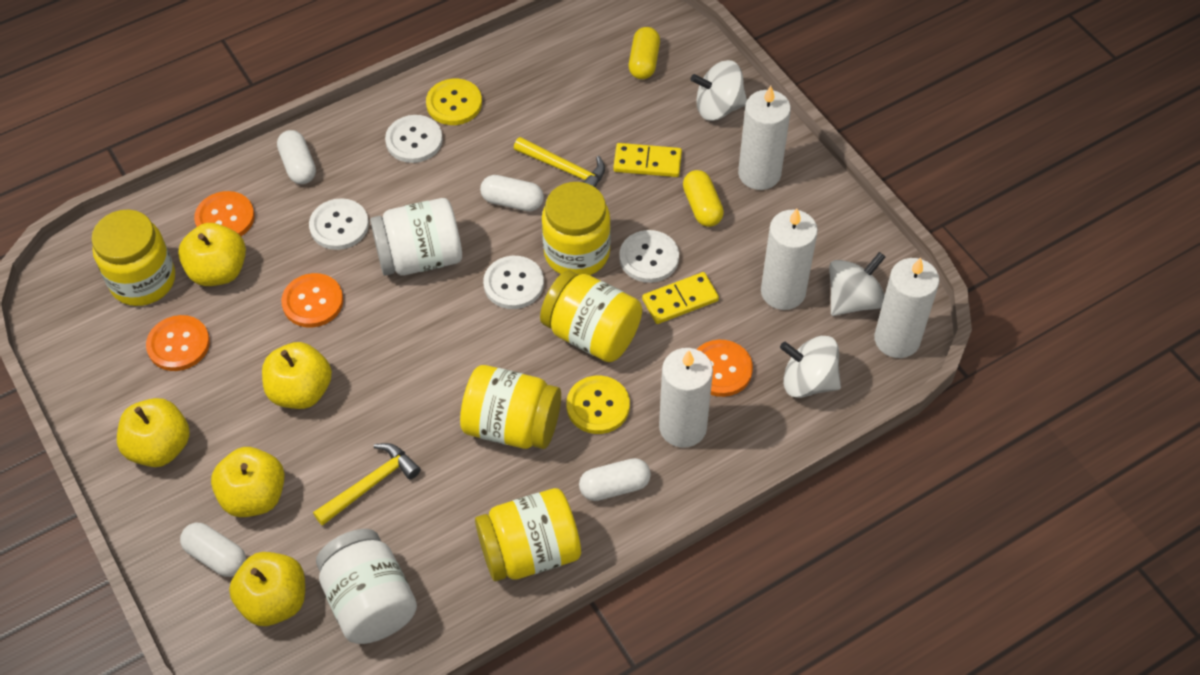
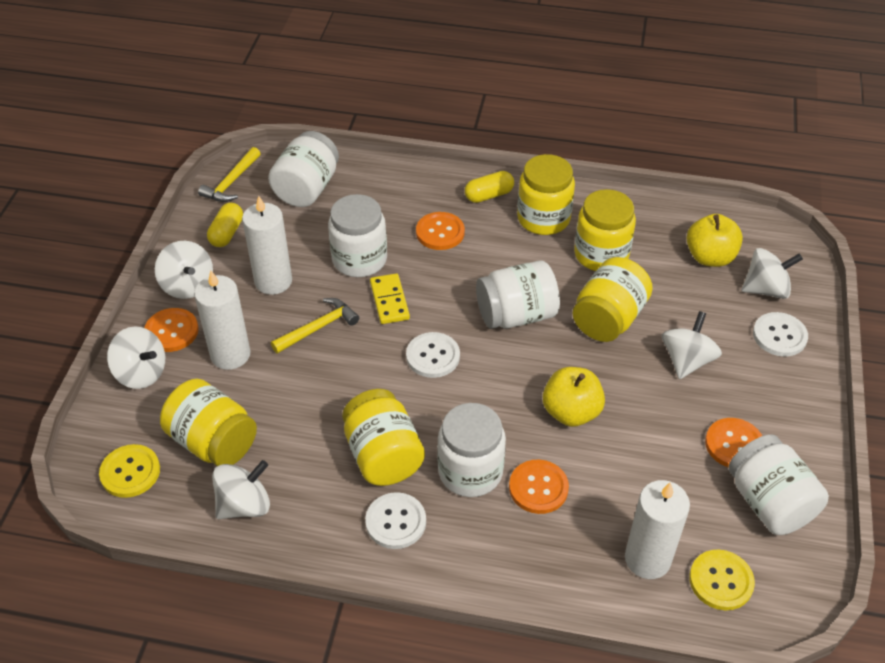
white button: 4 -> 3
white candle: 4 -> 3
white capsule: 4 -> 0
white jar: 2 -> 5
white spinning top: 3 -> 5
yellow apple: 5 -> 2
yellow domino: 2 -> 1

